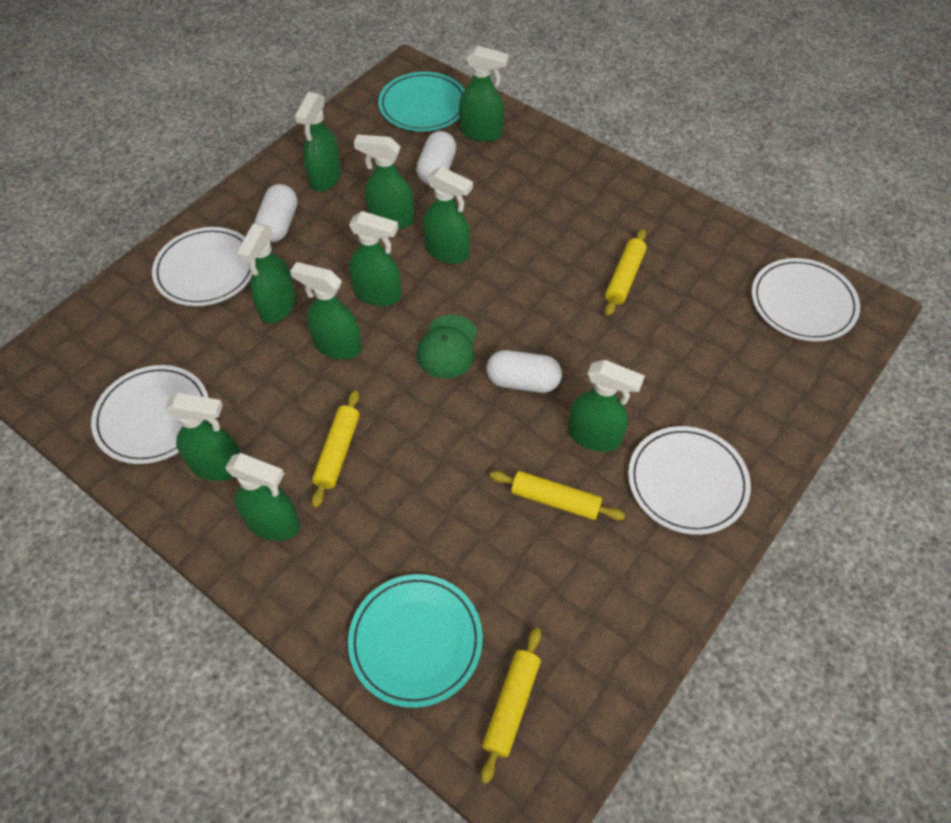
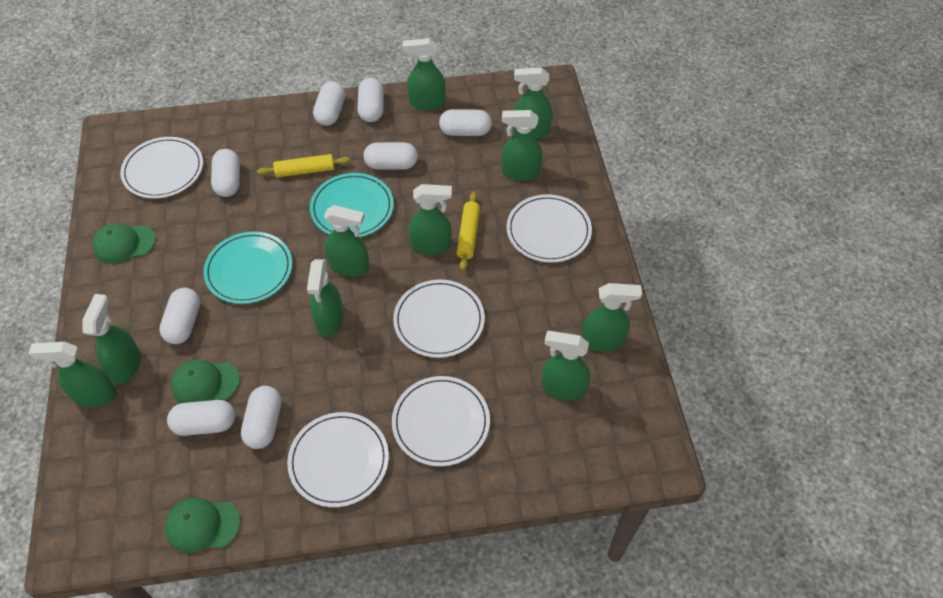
green cap: 1 -> 3
white capsule: 3 -> 8
white plate: 4 -> 5
yellow rolling pin: 4 -> 2

